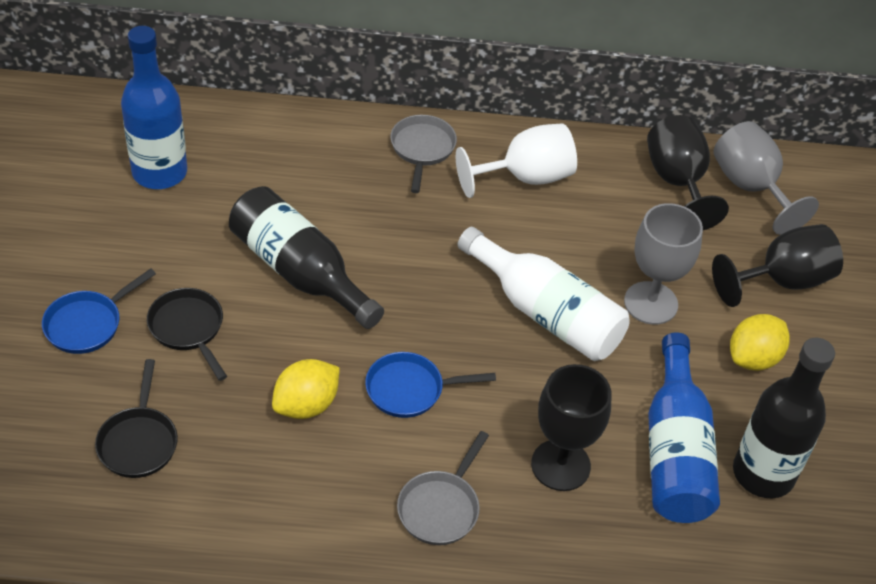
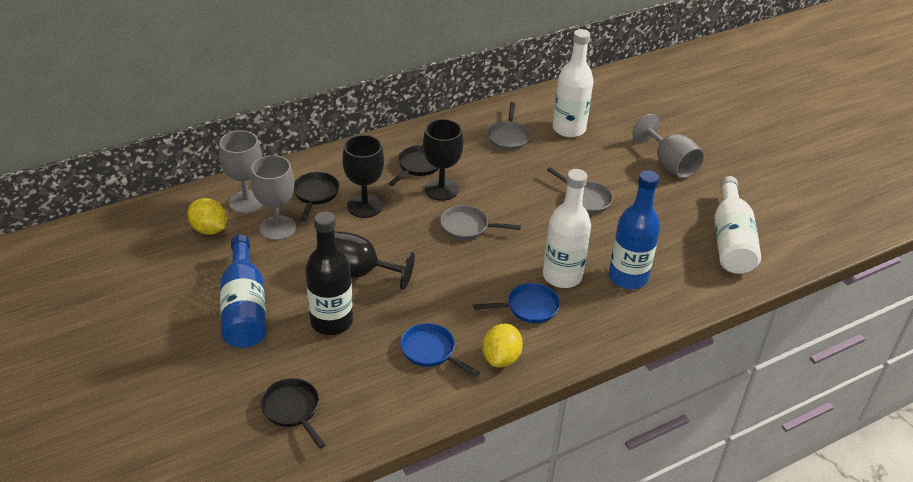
black bottle: 2 -> 1
black pan: 2 -> 3
grey goblet: 2 -> 3
grey pan: 2 -> 3
white bottle: 1 -> 3
white goblet: 1 -> 0

